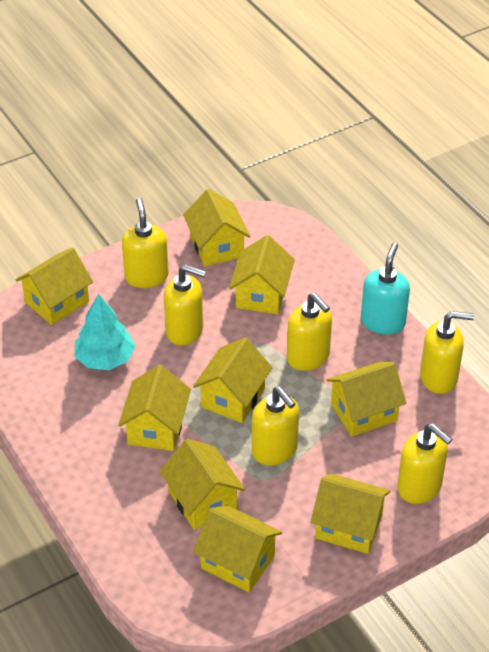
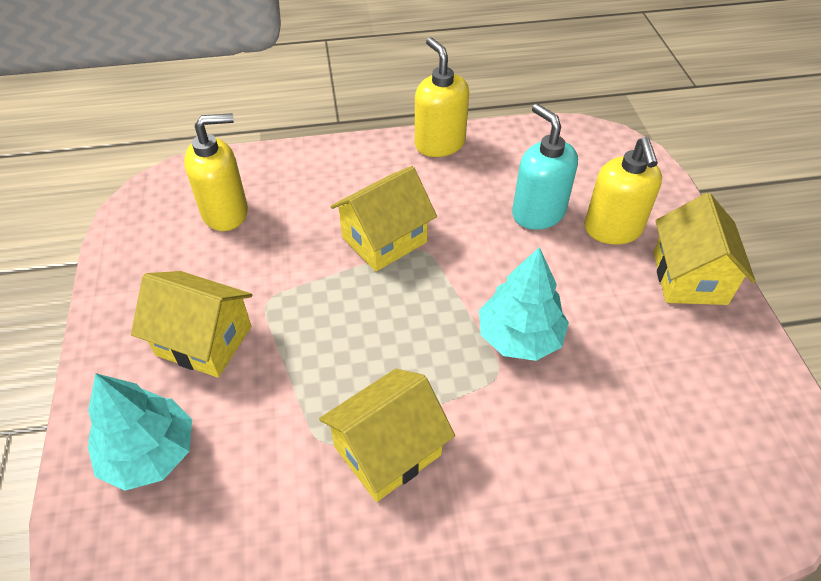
turquoise tree: 1 -> 2
yellow house: 9 -> 4
yellow soap dispenser: 6 -> 3

